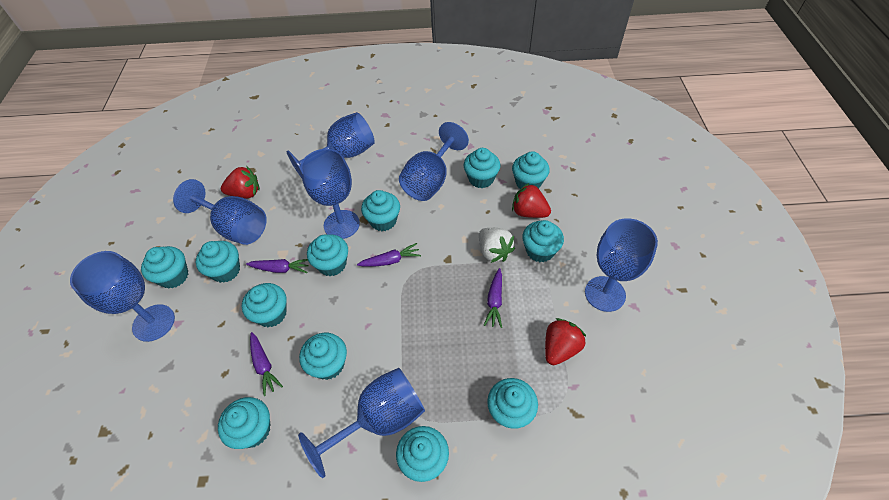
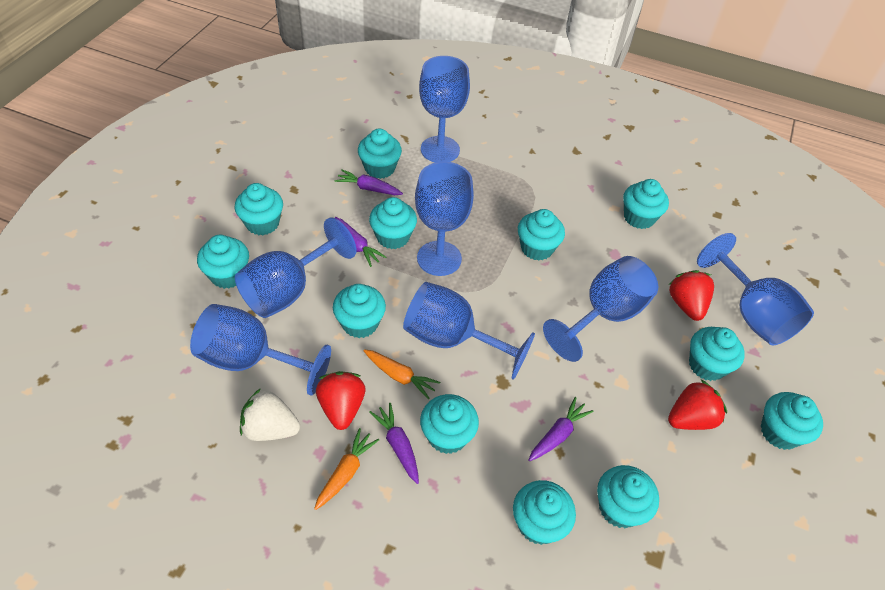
orange carrot: 0 -> 2

